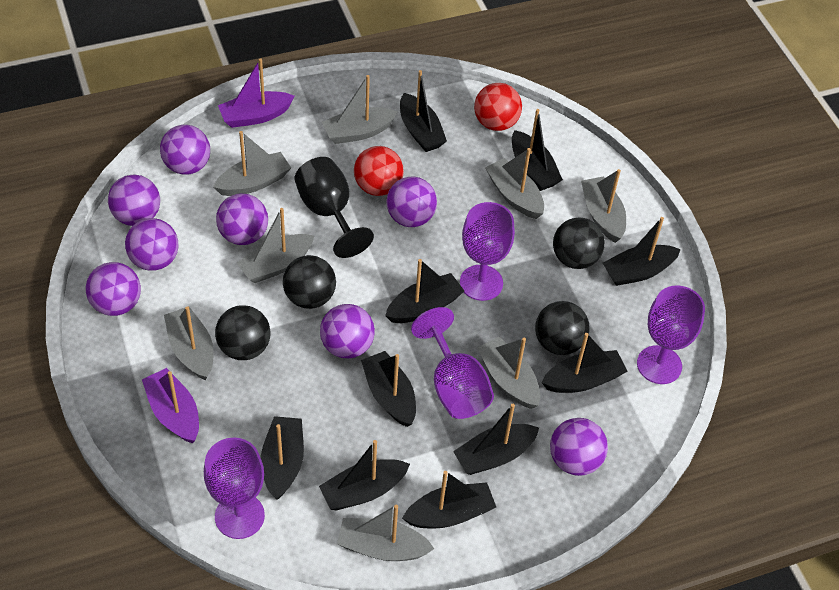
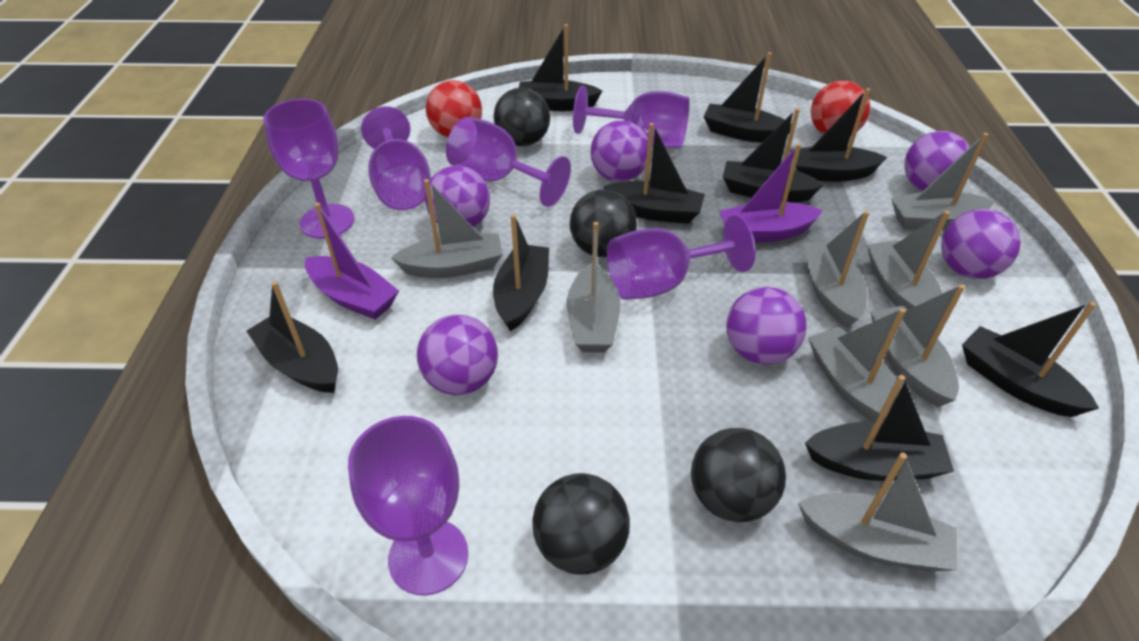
black boat: 10 -> 9
black goblet: 1 -> 0
purple ball: 8 -> 6
purple goblet: 4 -> 6

